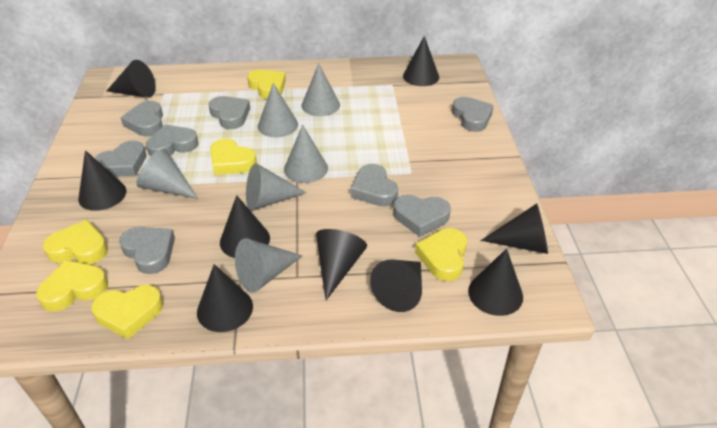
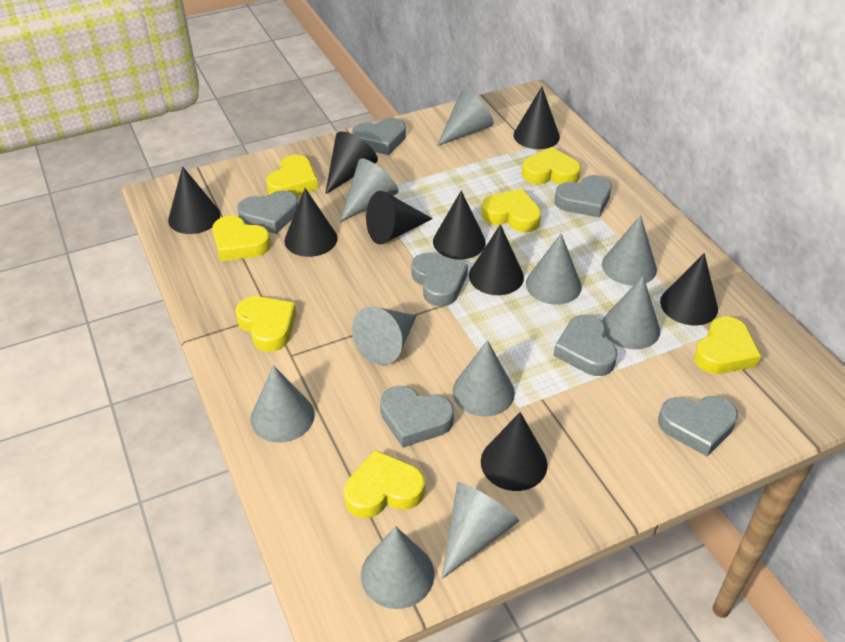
grey cone: 6 -> 10
grey heart: 8 -> 7
yellow heart: 6 -> 7

